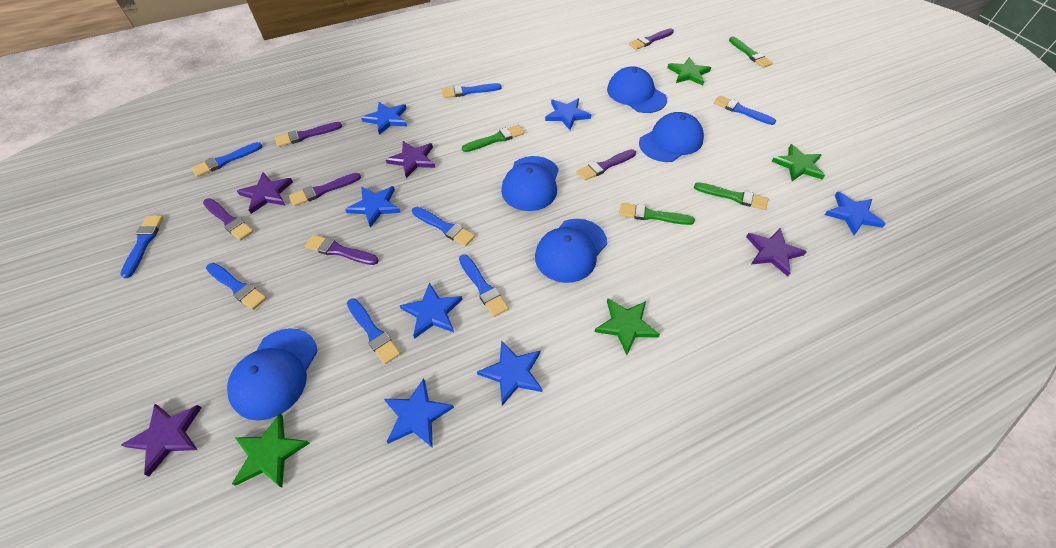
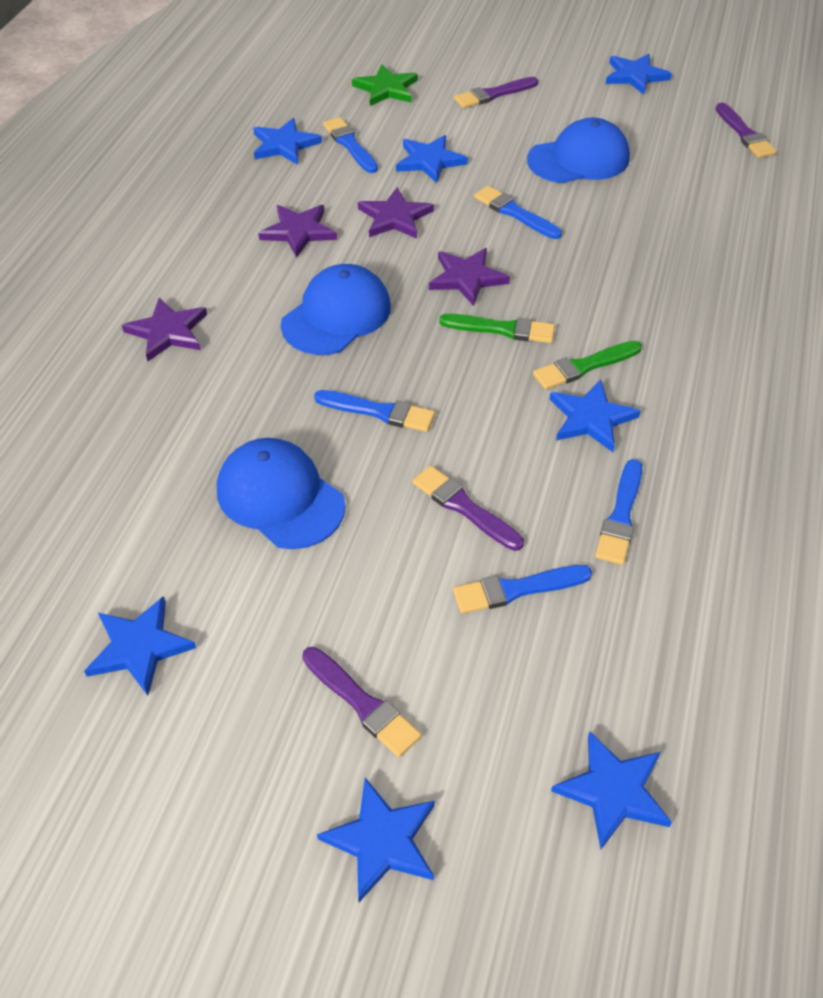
blue brush: 8 -> 5
blue cap: 5 -> 3
green brush: 4 -> 2
green star: 4 -> 1
purple brush: 6 -> 4

